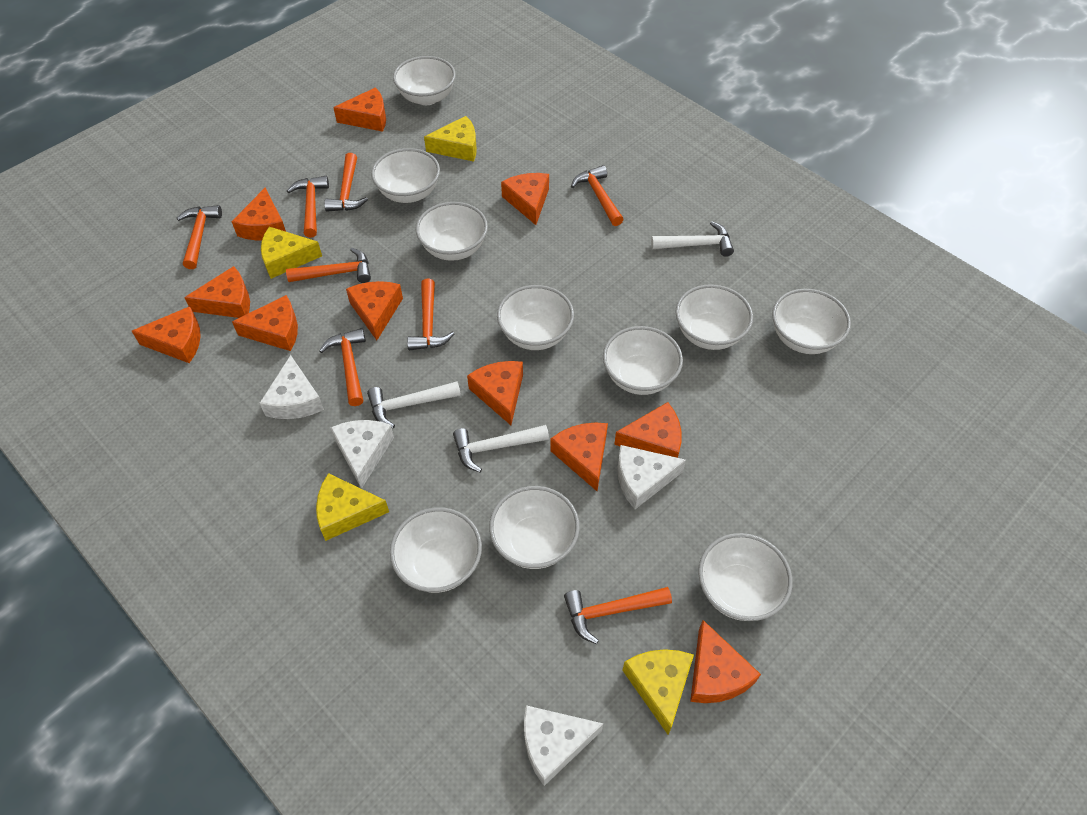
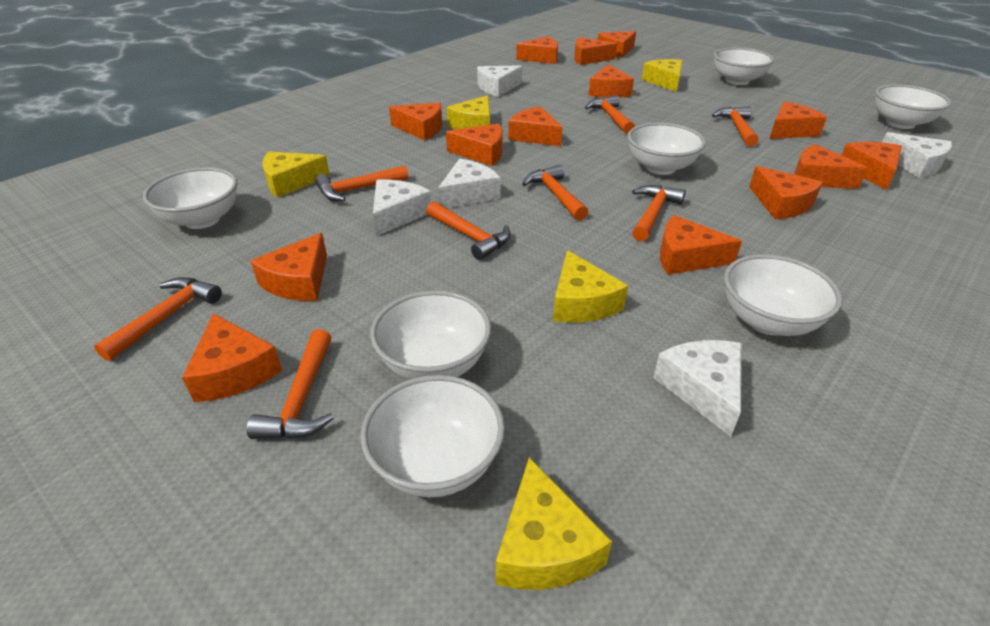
orange cheese: 11 -> 14
white bowl: 10 -> 7
white cheese: 4 -> 5
white hammer: 3 -> 0
yellow cheese: 4 -> 5

